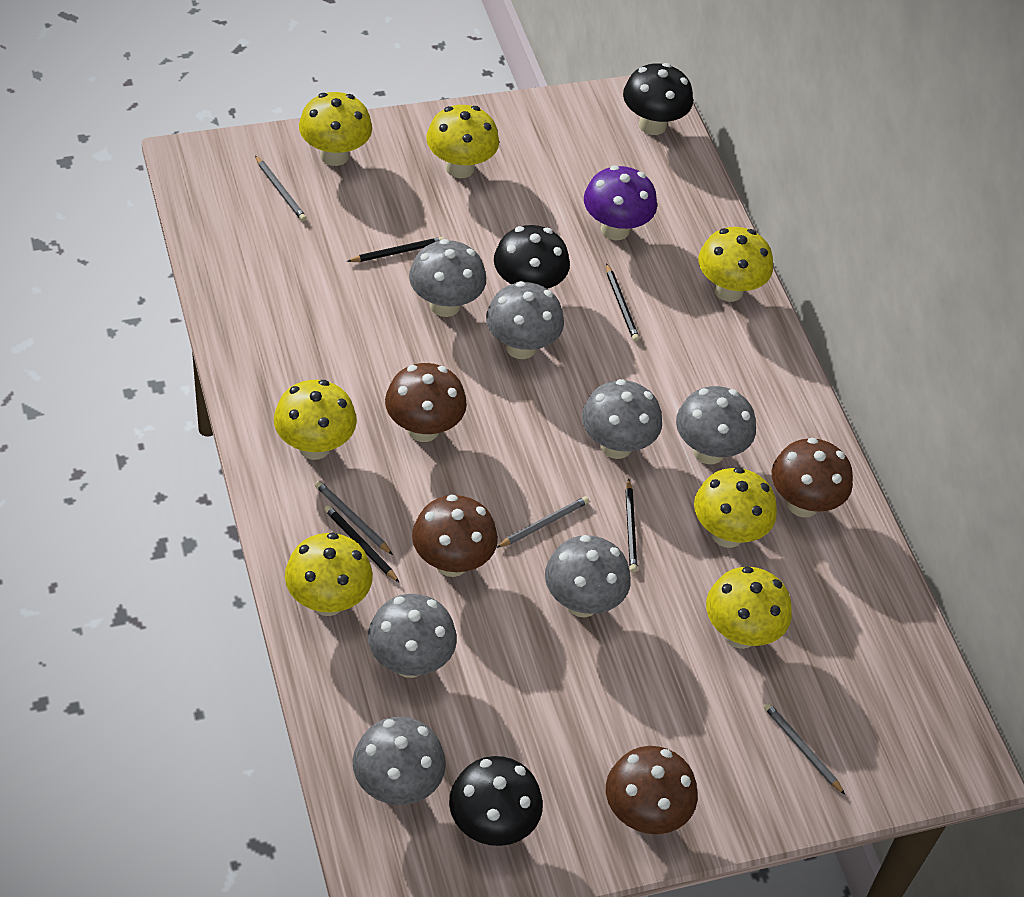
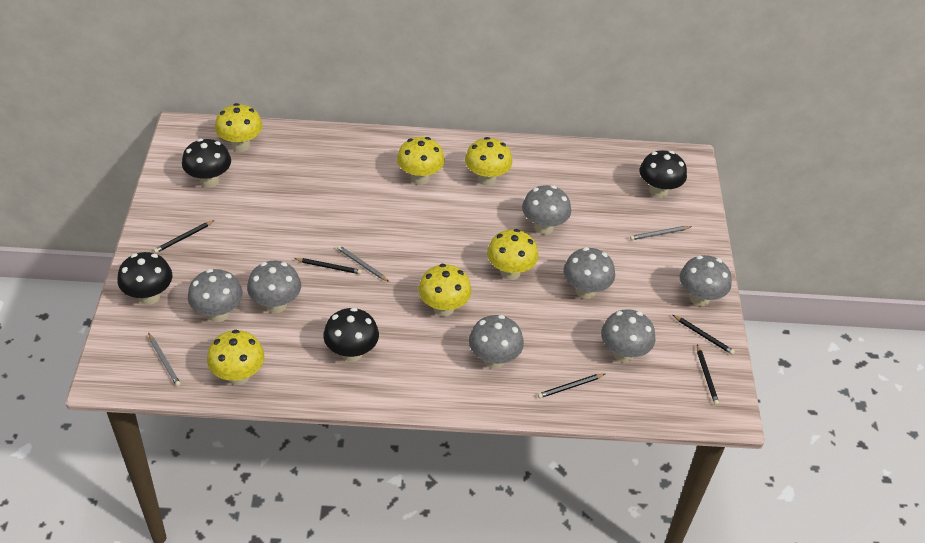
black mushroom: 3 -> 4
black pencil: 4 -> 5
brown mushroom: 4 -> 0
grey pencil: 4 -> 3
purple mushroom: 1 -> 0
yellow mushroom: 7 -> 6

